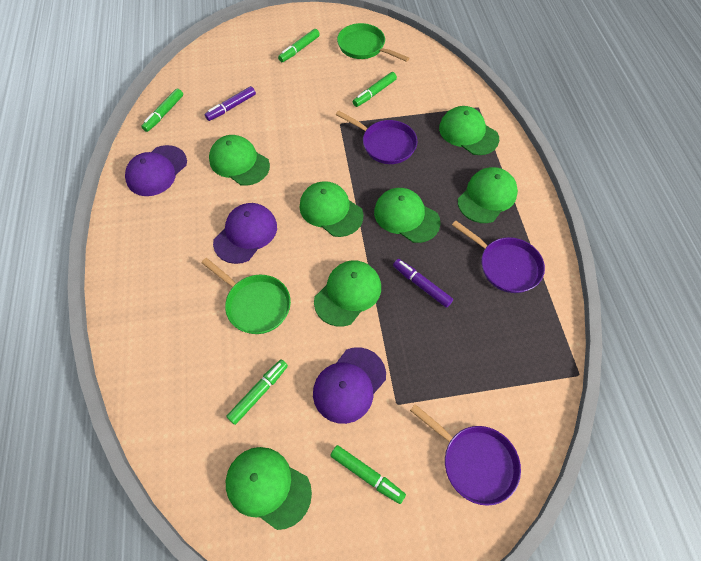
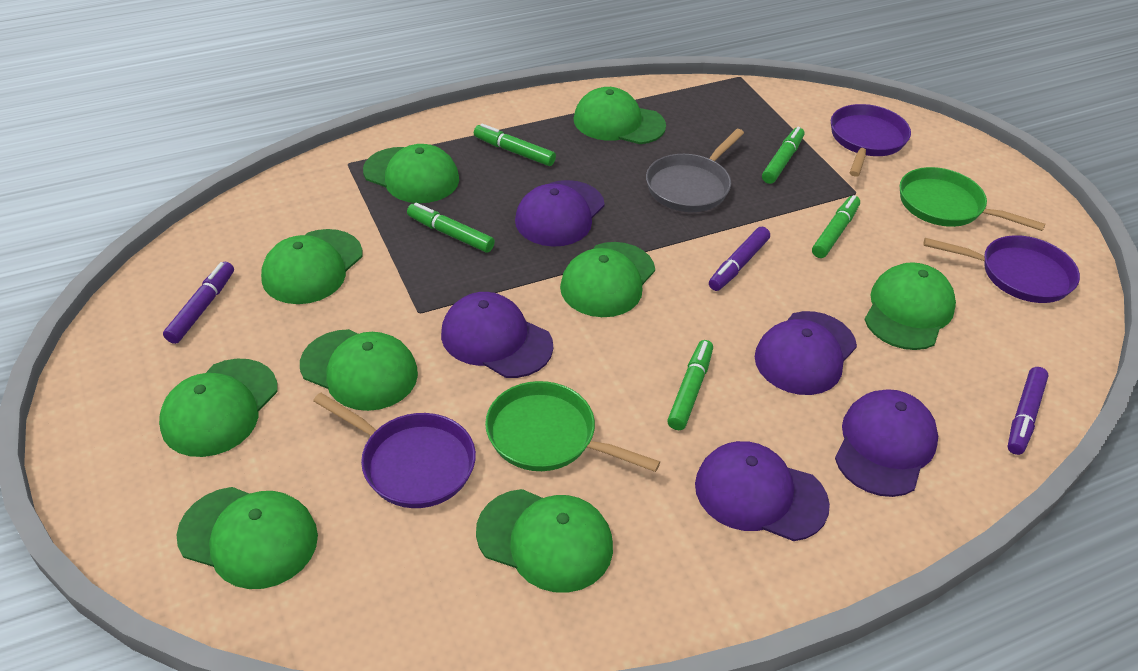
green cap: 7 -> 9
grey pan: 0 -> 1
purple cap: 3 -> 5
purple marker: 2 -> 3

